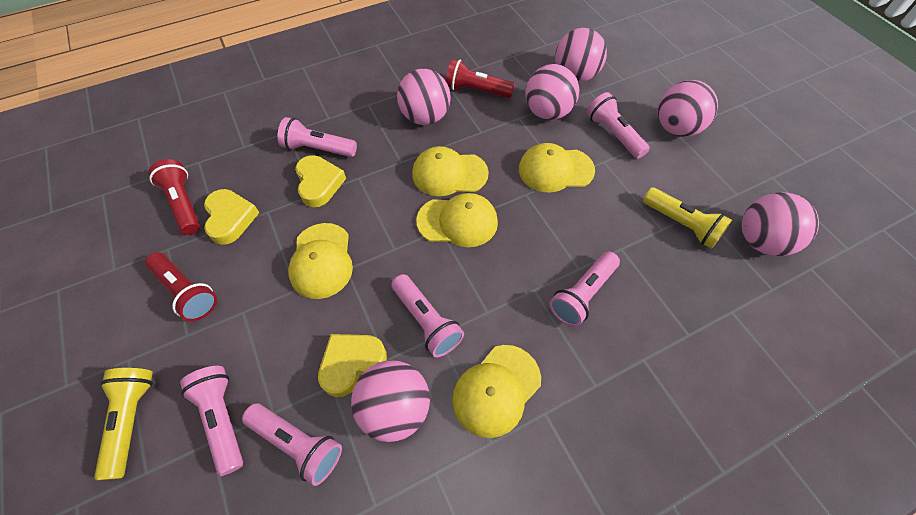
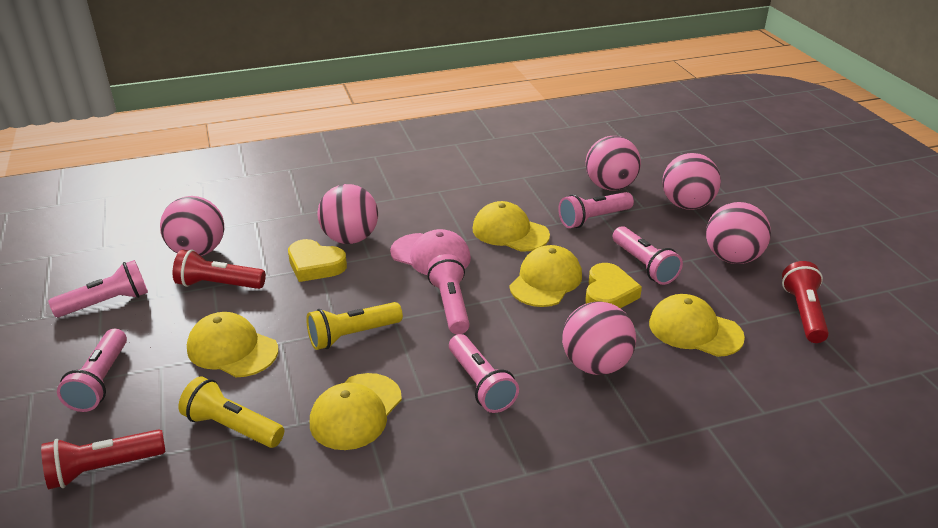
pink cap: 0 -> 1
yellow heart: 3 -> 2

